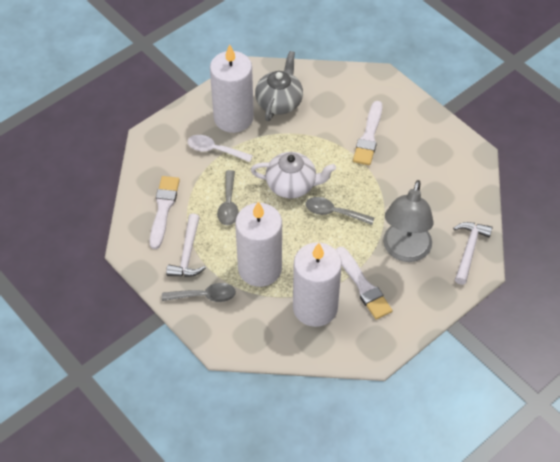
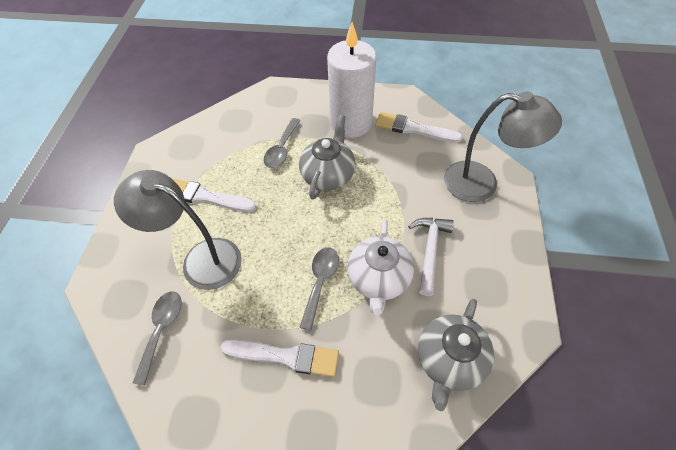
grey lamp: 1 -> 2
grey teapot: 1 -> 2
white candle: 3 -> 1
white hammer: 2 -> 1
white spoon: 1 -> 0

